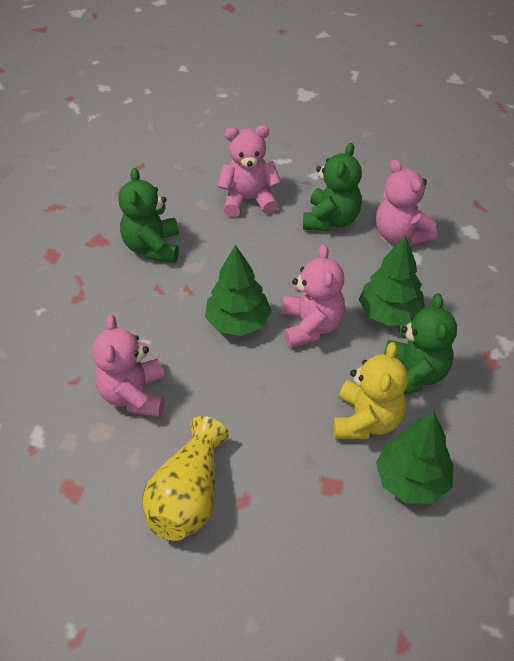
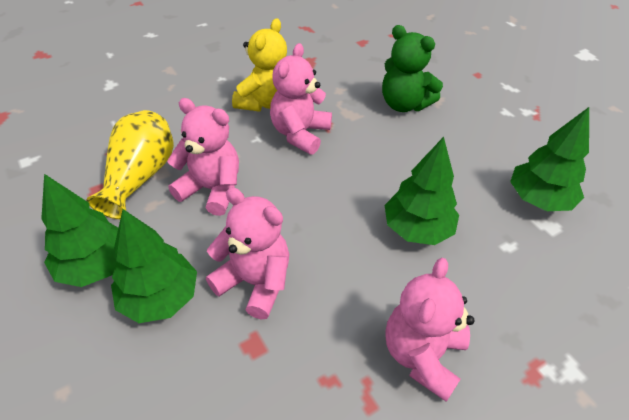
green teddy bear: 3 -> 1
green tree: 3 -> 4

